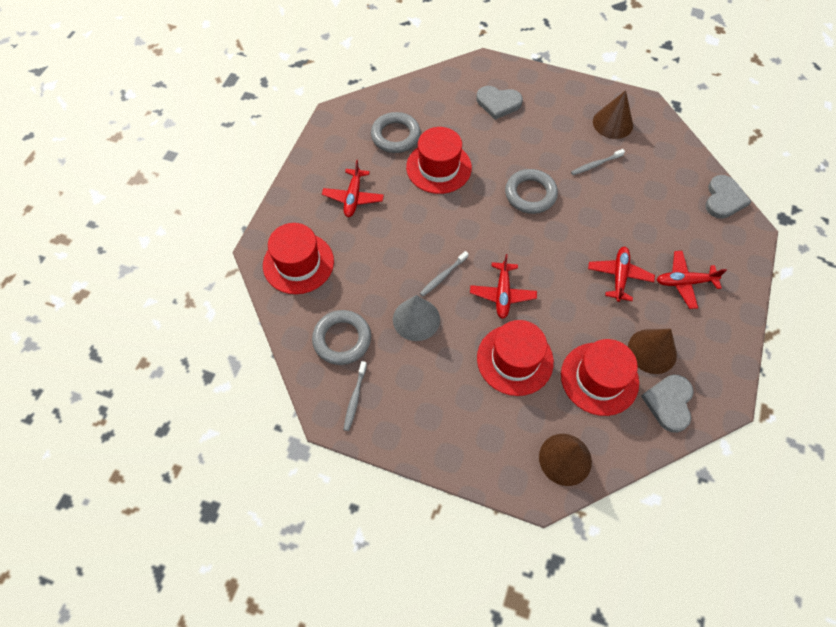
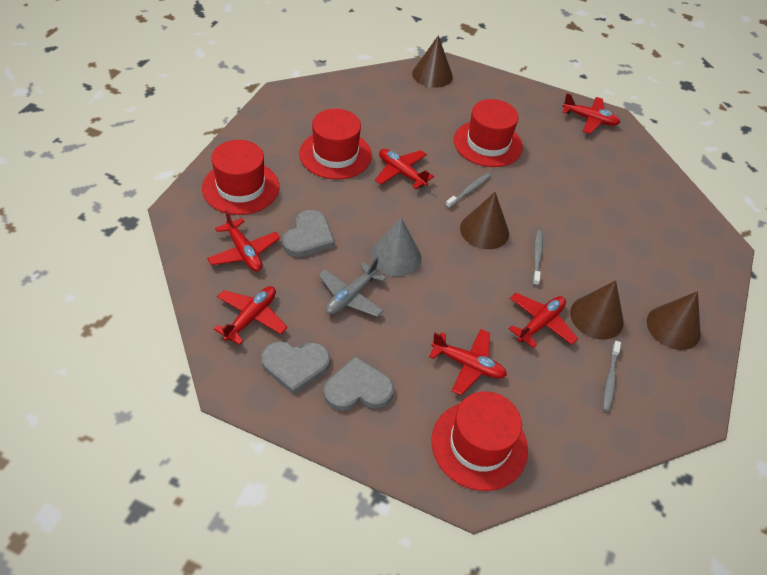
brown cone: 3 -> 4
grey plane: 0 -> 1
grey ring: 3 -> 0
red plane: 4 -> 6

